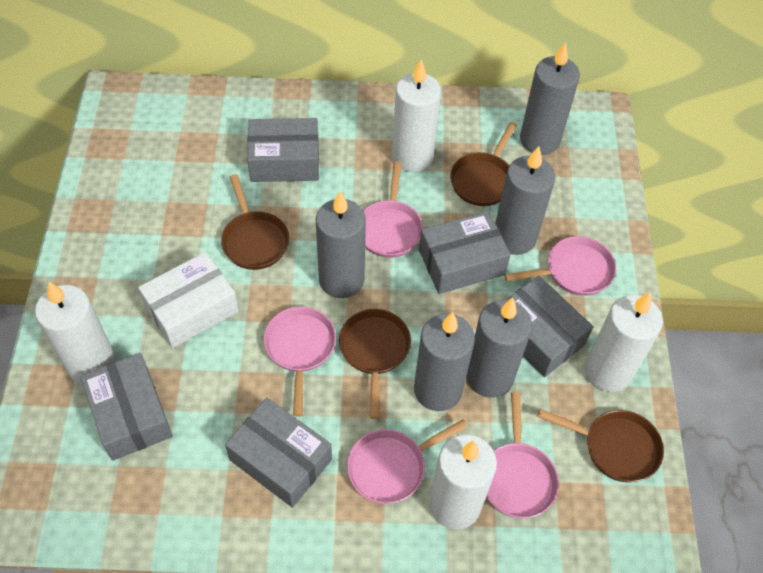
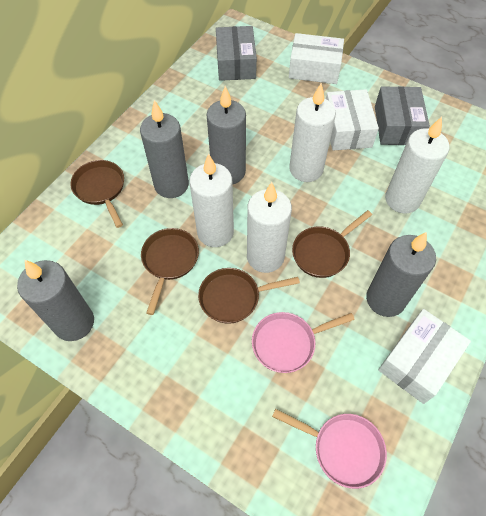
grey box: 5 -> 2
grey candle: 5 -> 4
pink pan: 5 -> 2
white box: 1 -> 3

